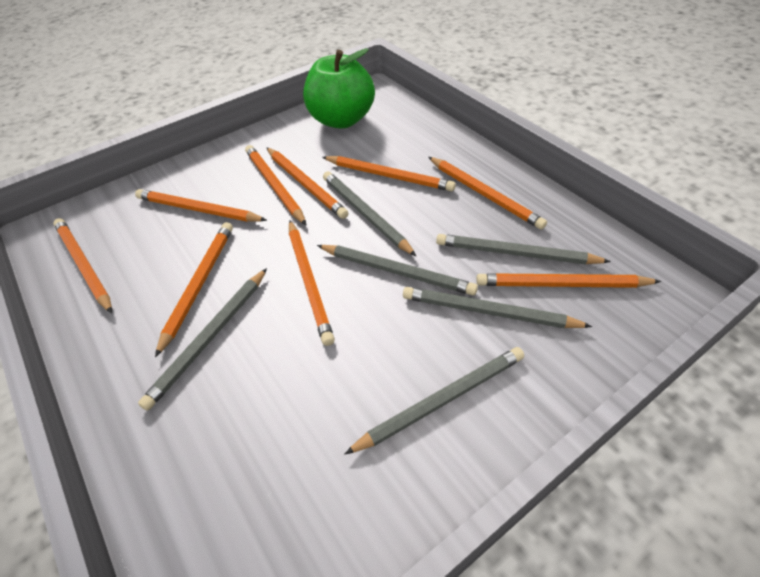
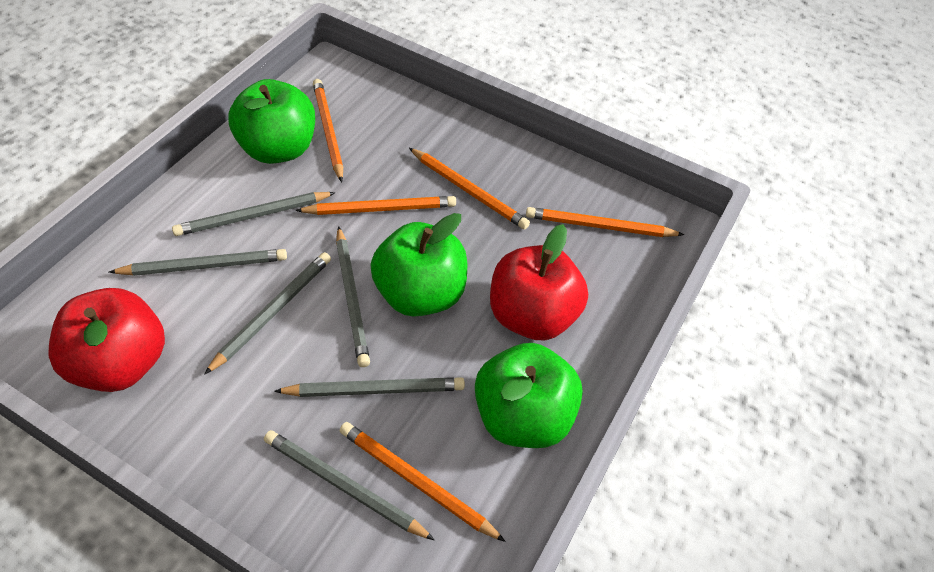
green apple: 1 -> 3
orange pencil: 9 -> 5
red apple: 0 -> 2

